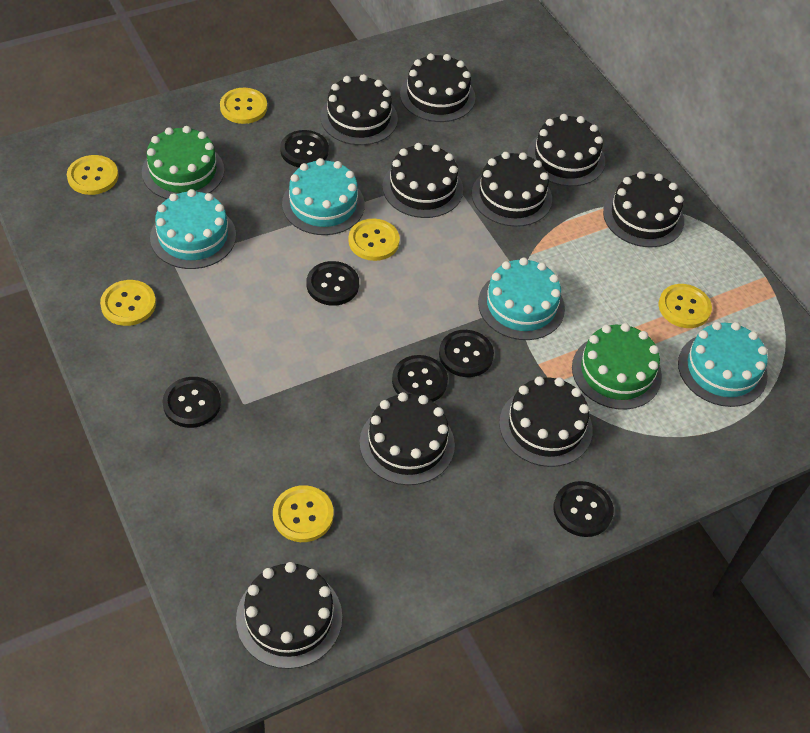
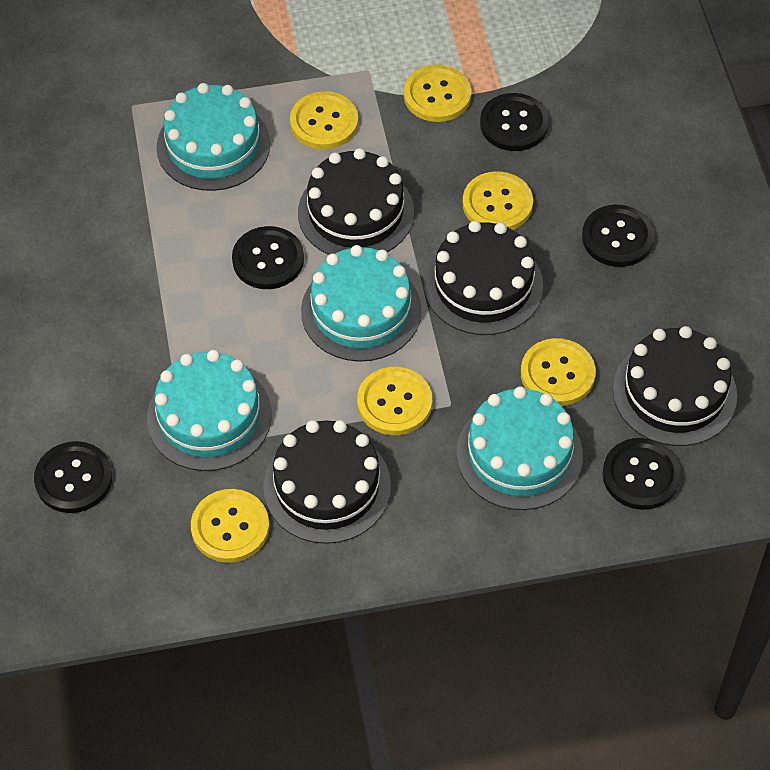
black button: 6 -> 5
black cake: 9 -> 4
green cake: 2 -> 0

